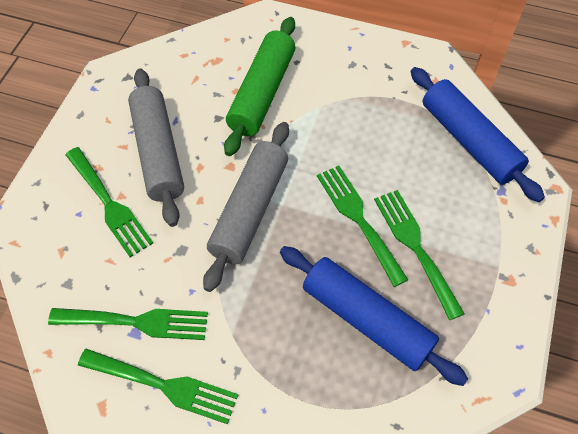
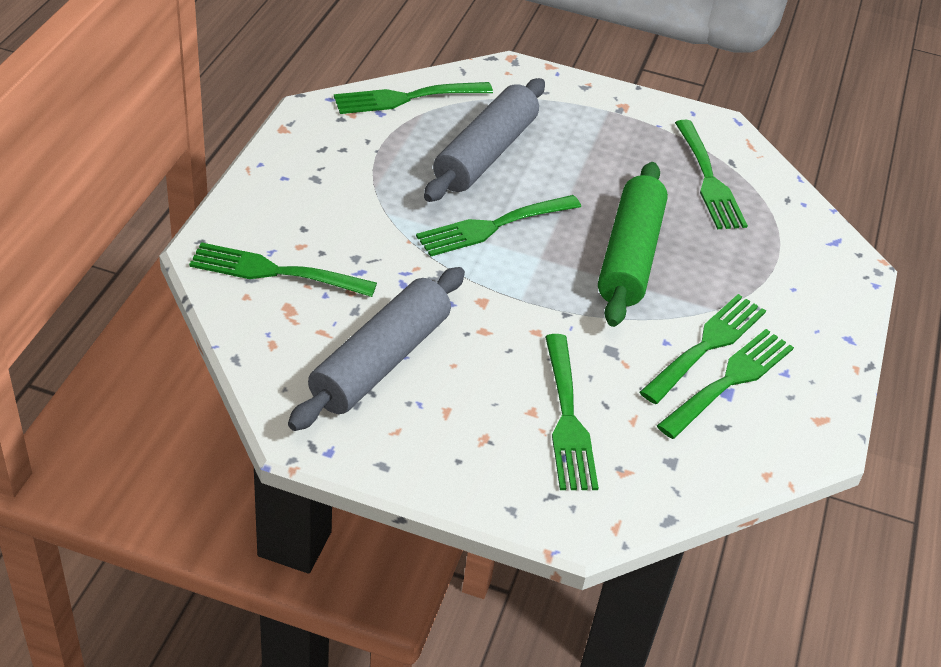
blue rolling pin: 2 -> 0
green fork: 5 -> 7

